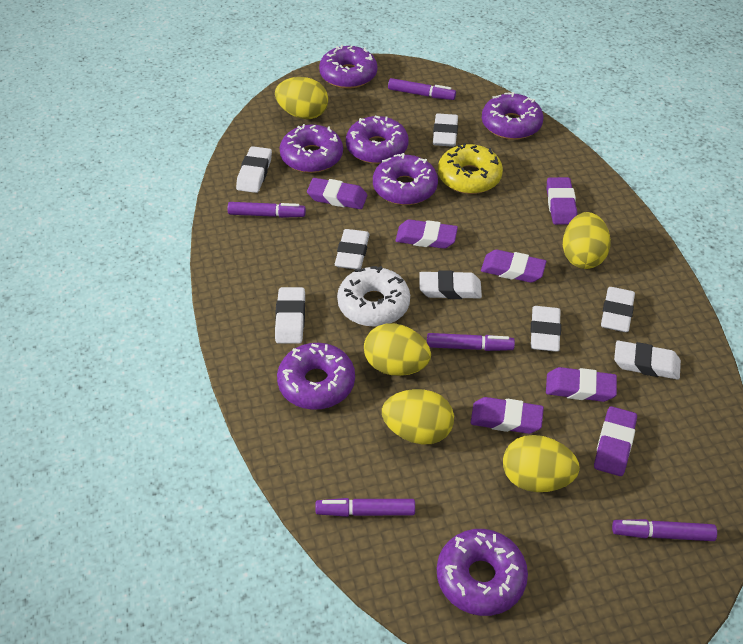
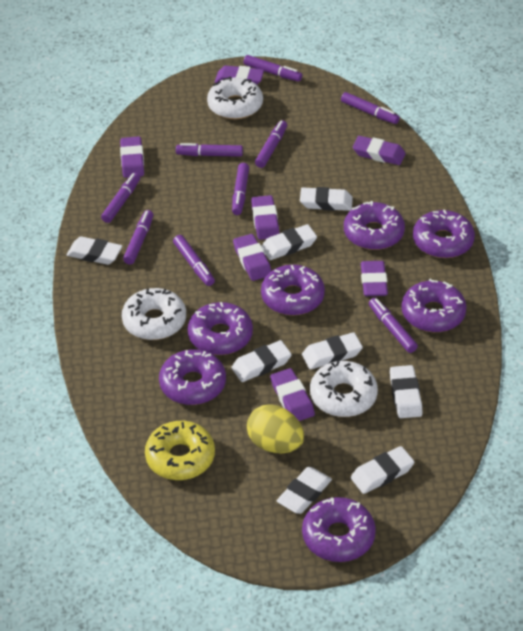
purple marker: 5 -> 9
white donut: 1 -> 3
yellow egg: 5 -> 1

